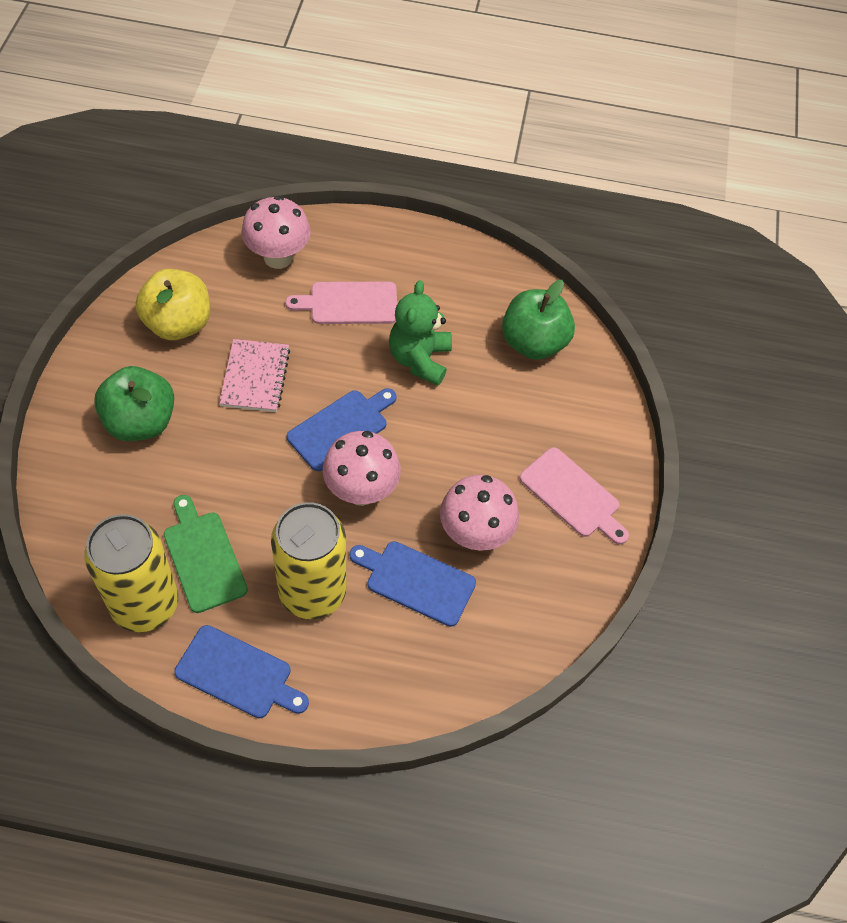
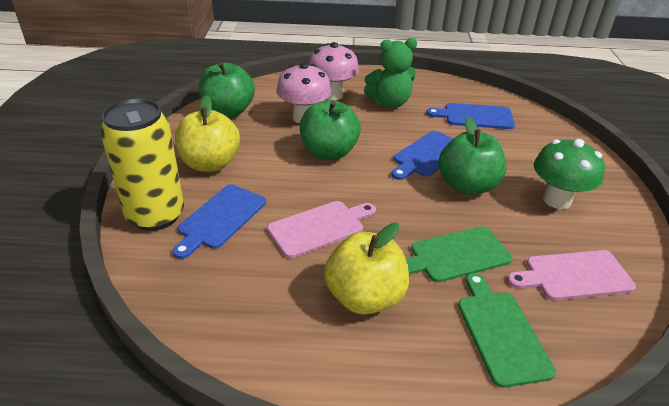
green apple: 2 -> 3
green cutting board: 1 -> 2
green mushroom: 0 -> 1
pink mushroom: 3 -> 2
pink notebook: 1 -> 0
yellow apple: 1 -> 2
yellow can: 2 -> 1

